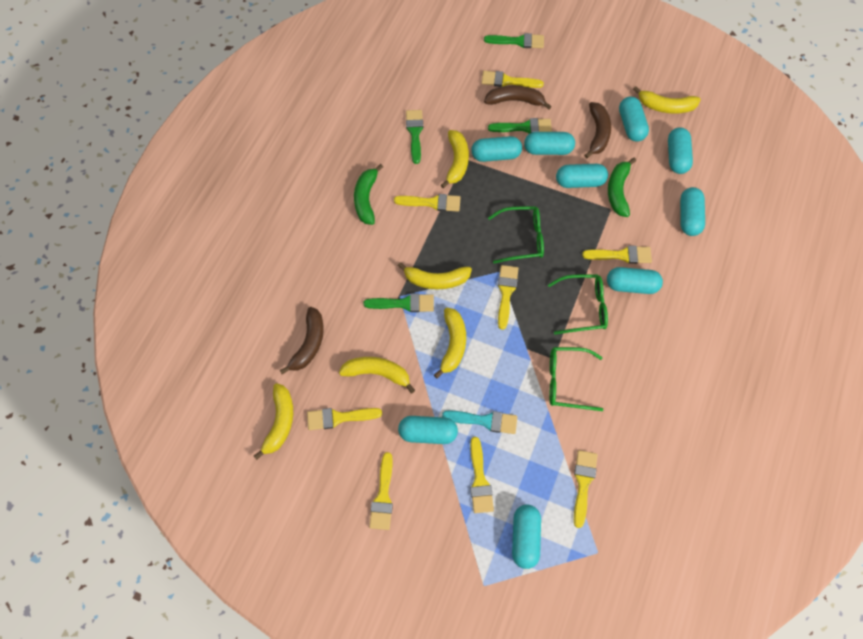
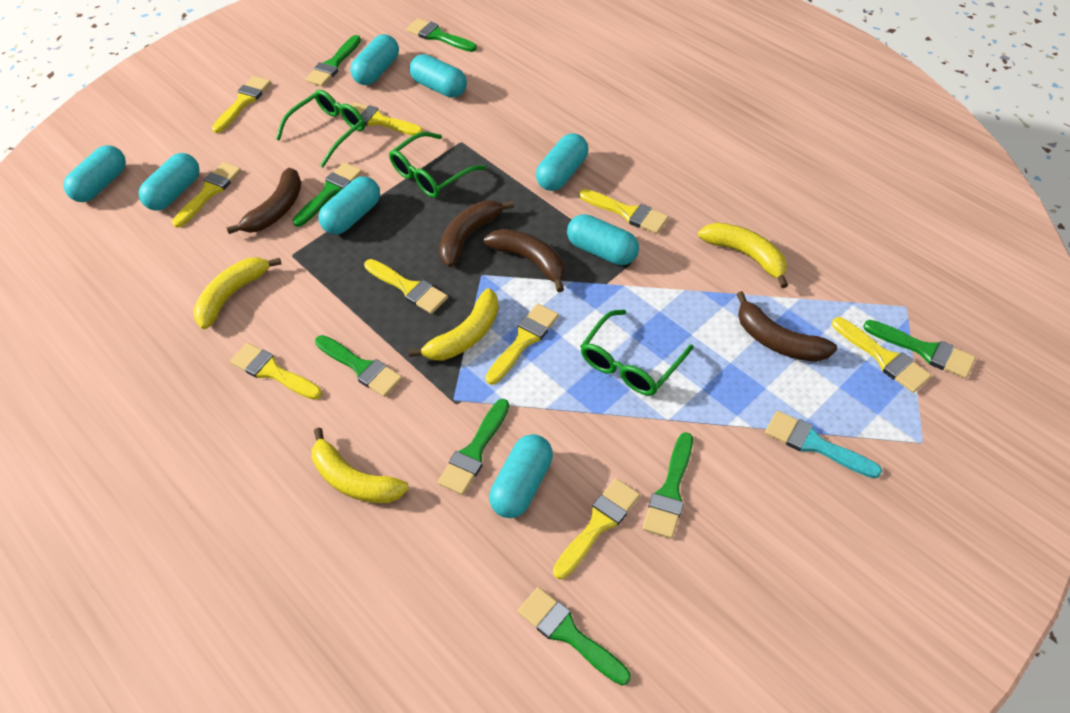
brown banana: 3 -> 4
green banana: 2 -> 0
green brush: 4 -> 8
turquoise capsule: 9 -> 8
yellow banana: 6 -> 4
yellow brush: 8 -> 9

